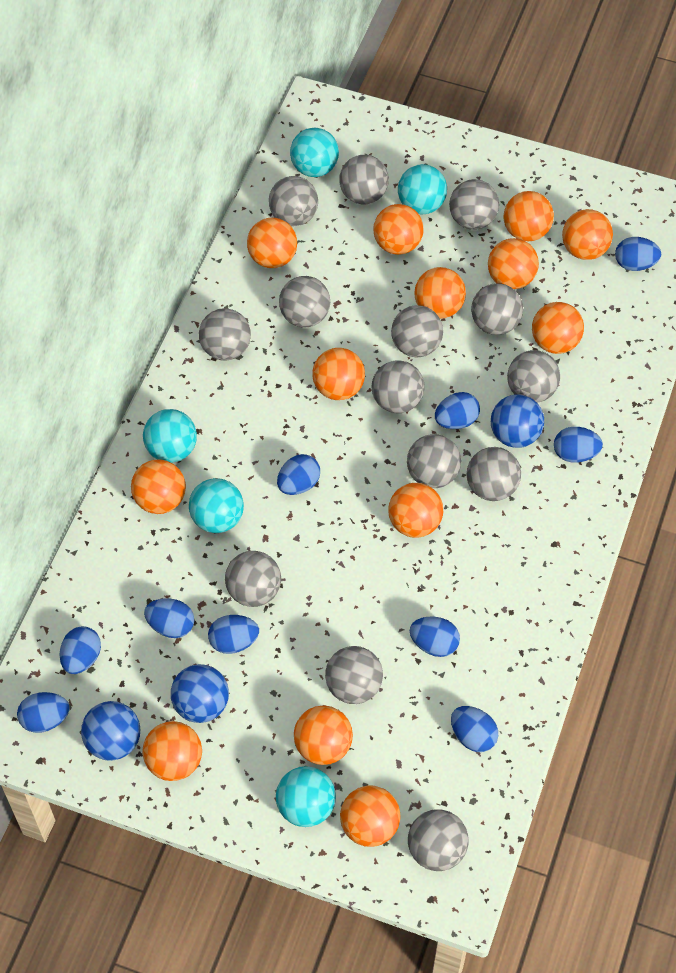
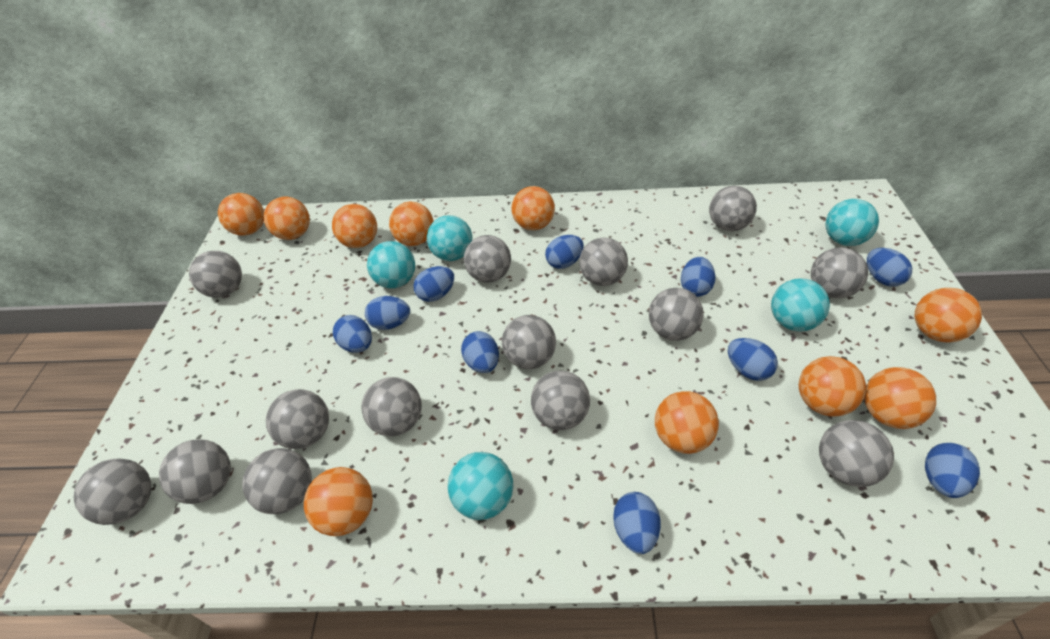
blue ball: 3 -> 0
orange ball: 13 -> 10

